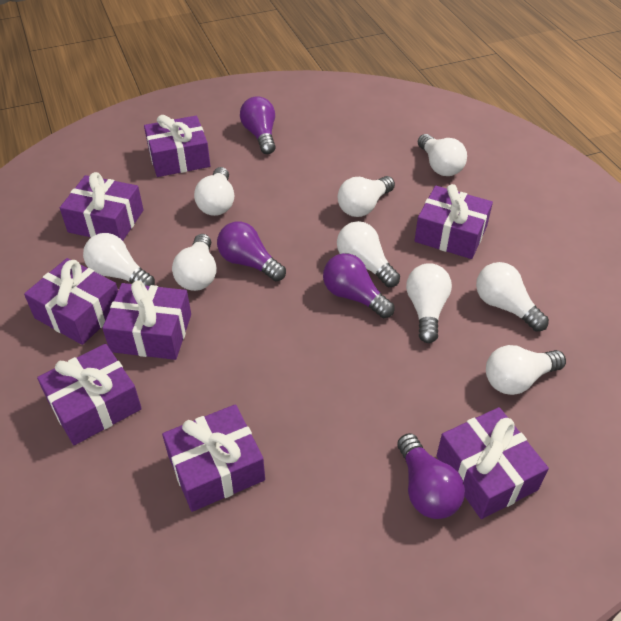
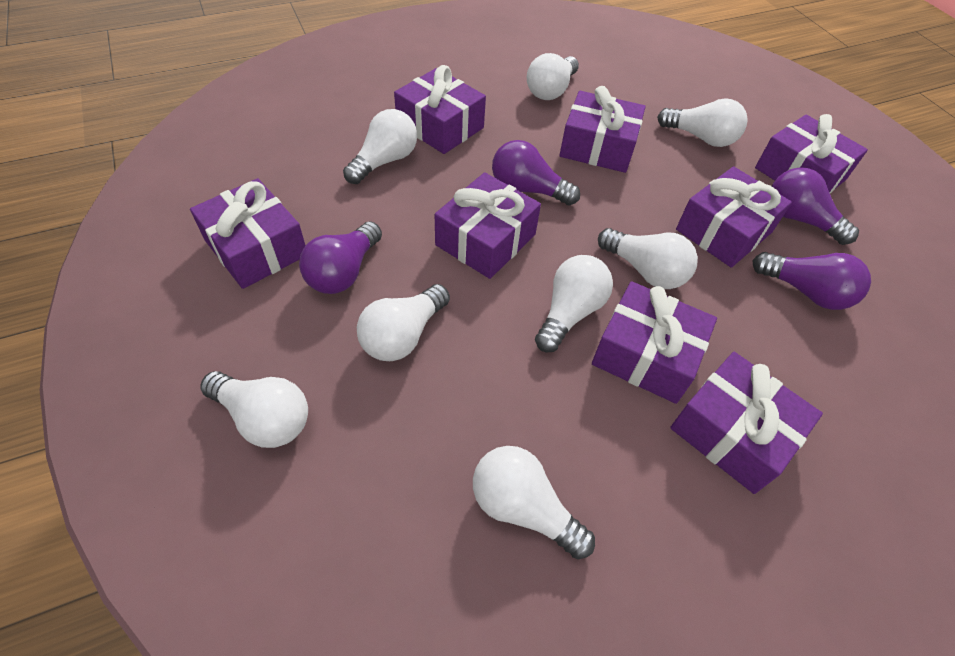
white light bulb: 9 -> 8

